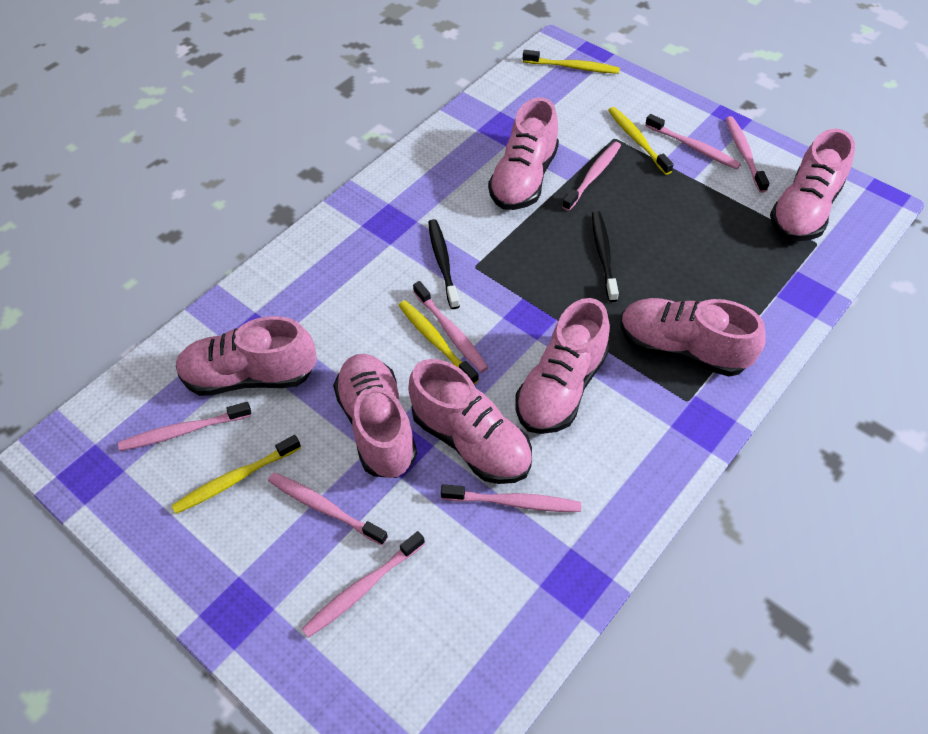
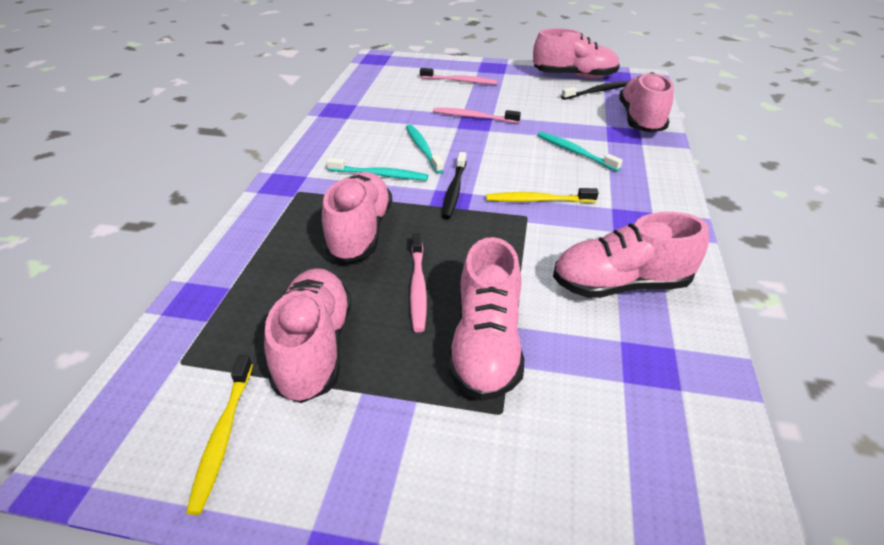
pink shoe: 7 -> 6
pink toothbrush: 8 -> 3
turquoise toothbrush: 0 -> 3
yellow toothbrush: 4 -> 2

